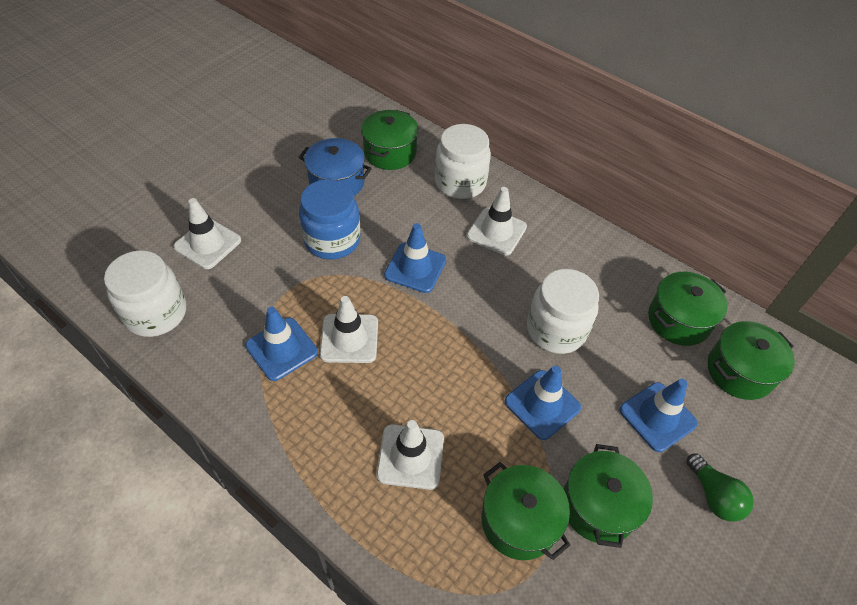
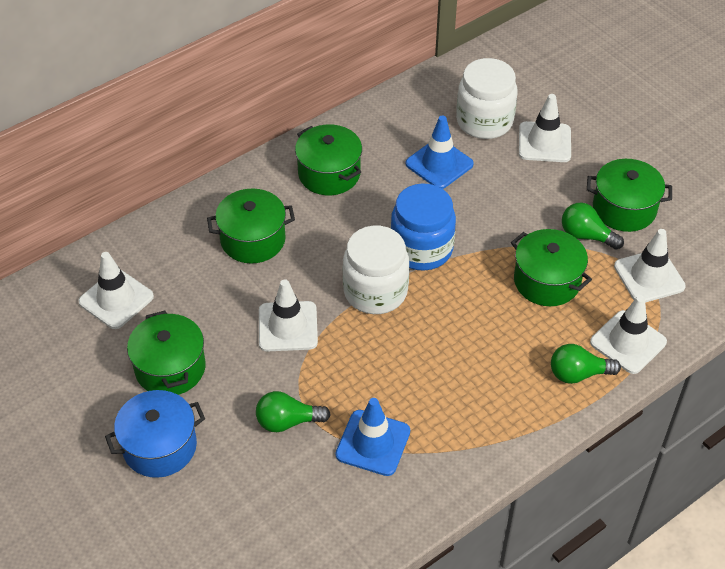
blue traffic cone: 4 -> 2
green light bulb: 1 -> 3
white jar: 3 -> 2
white traffic cone: 4 -> 5

